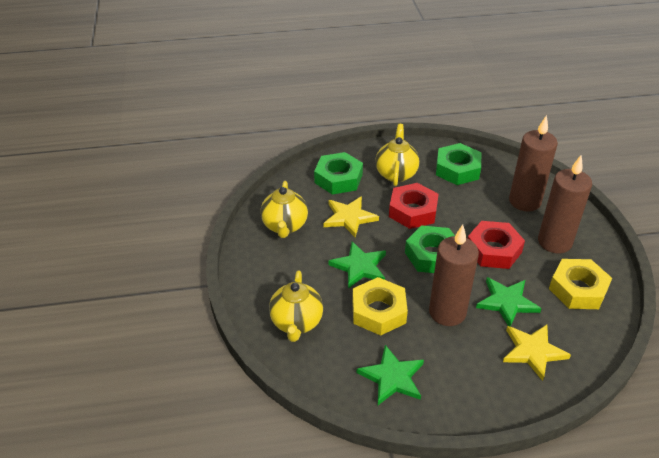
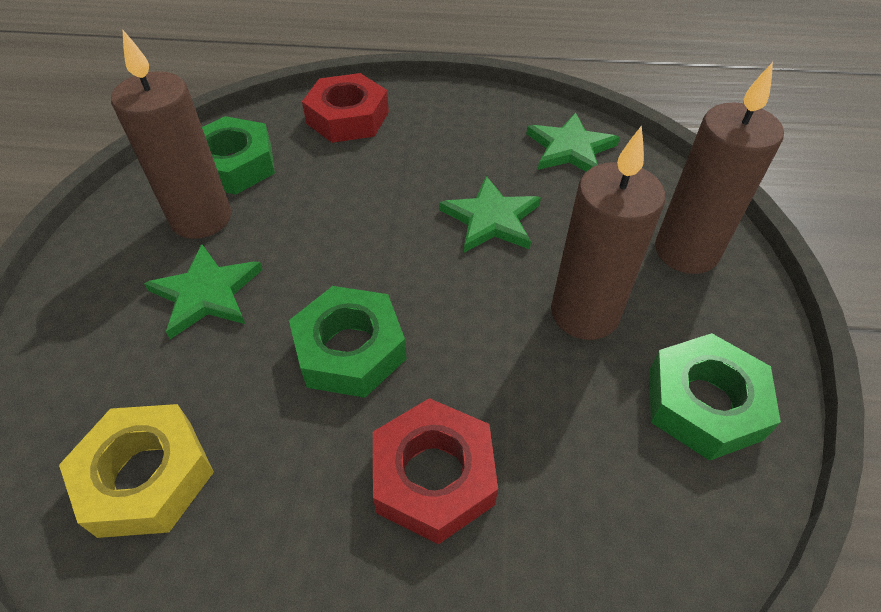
yellow nut: 2 -> 1
yellow star: 2 -> 0
yellow teapot: 3 -> 0

